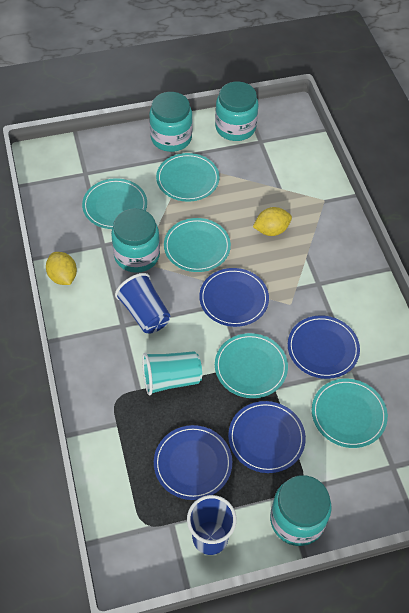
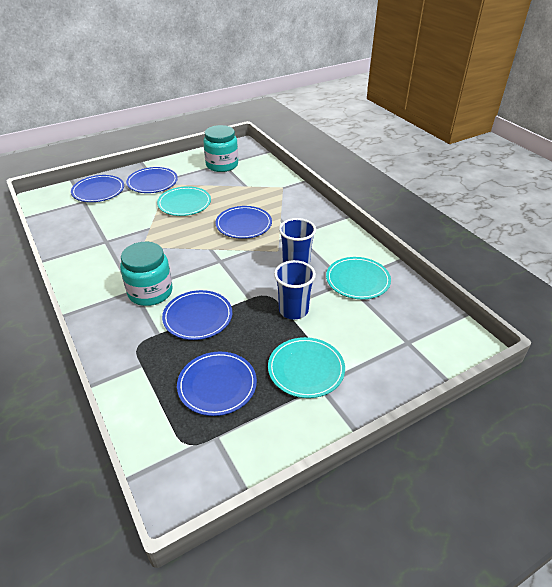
blue plate: 4 -> 5
turquoise cup: 1 -> 0
turquoise jar: 4 -> 2
turquoise plate: 5 -> 3
yellow lemon: 2 -> 0

